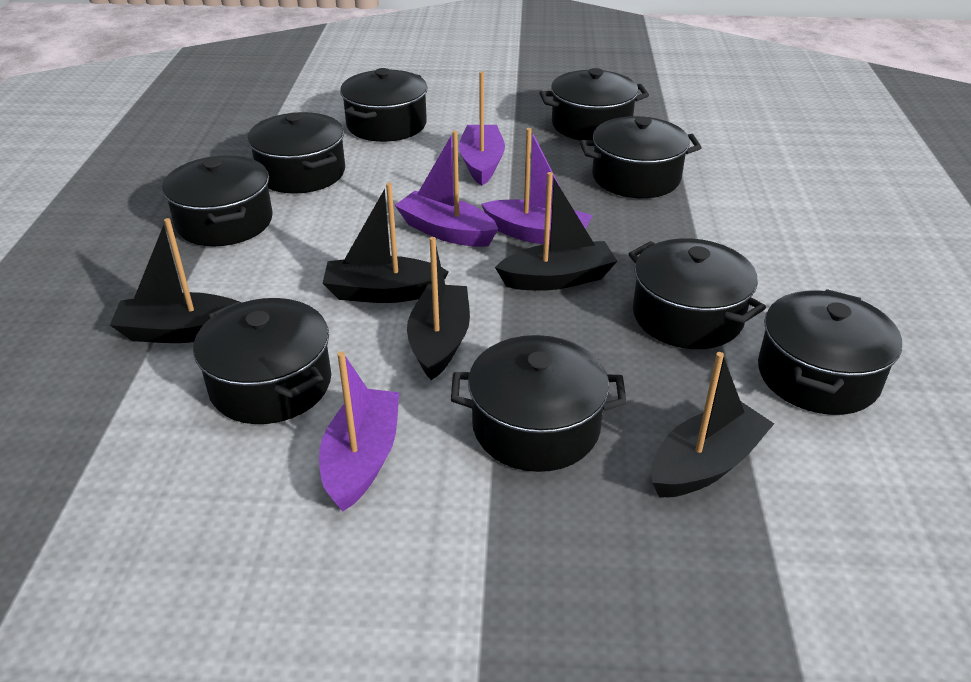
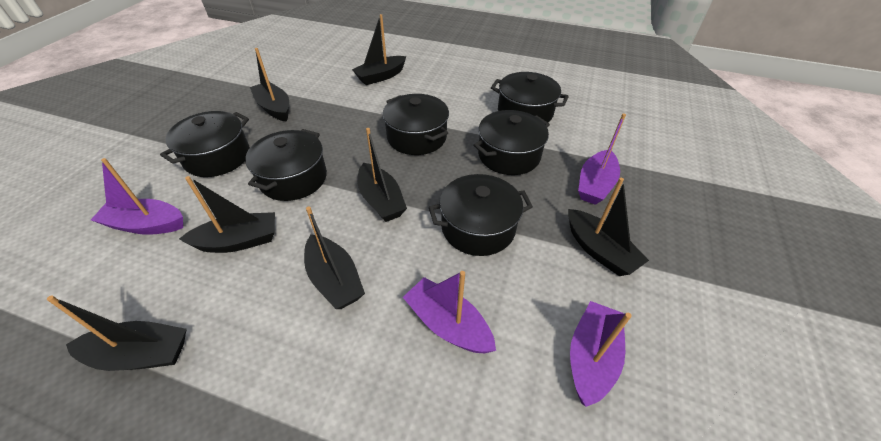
black boat: 5 -> 7
black pot: 9 -> 6

